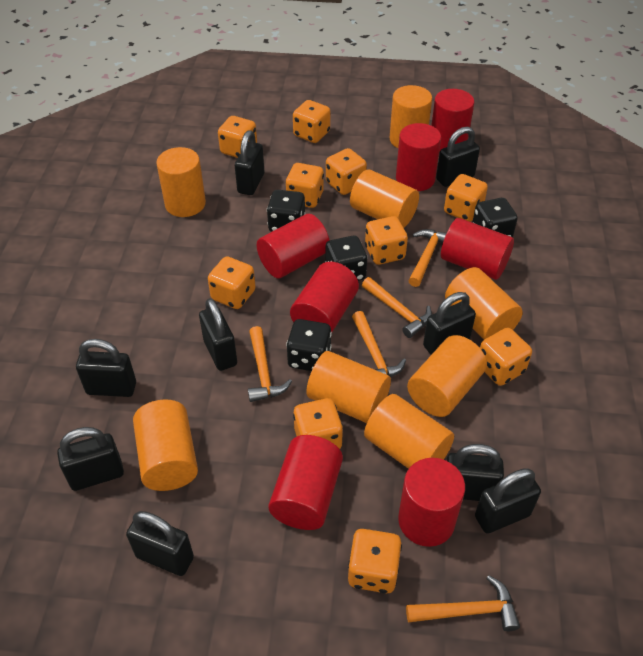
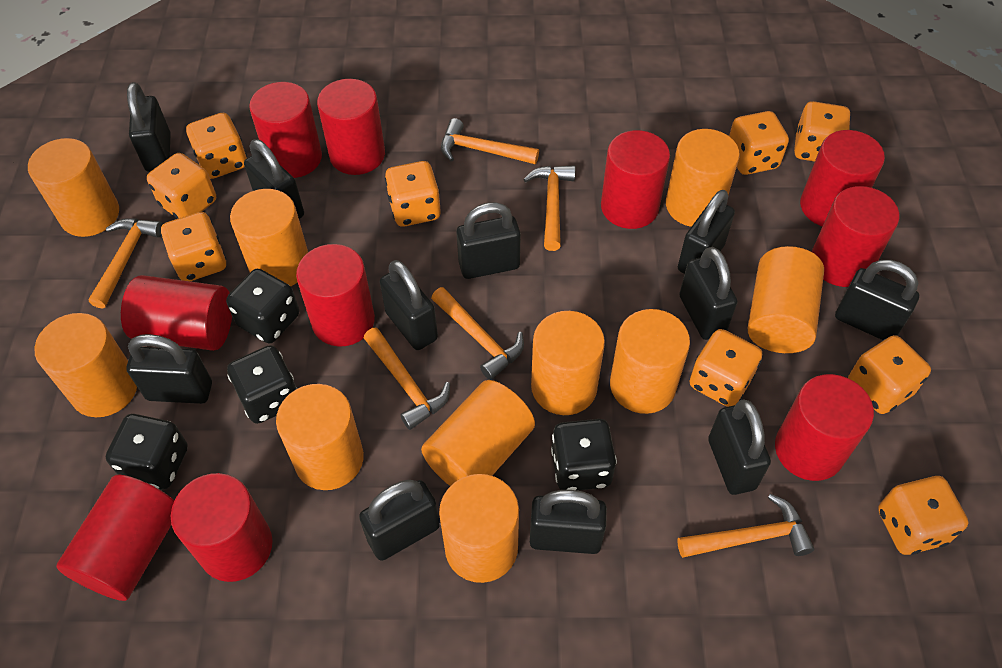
black padlock: 9 -> 11
orange cylinder: 8 -> 10
orange dice: 10 -> 9
orange hammer: 5 -> 6
red cylinder: 7 -> 10

